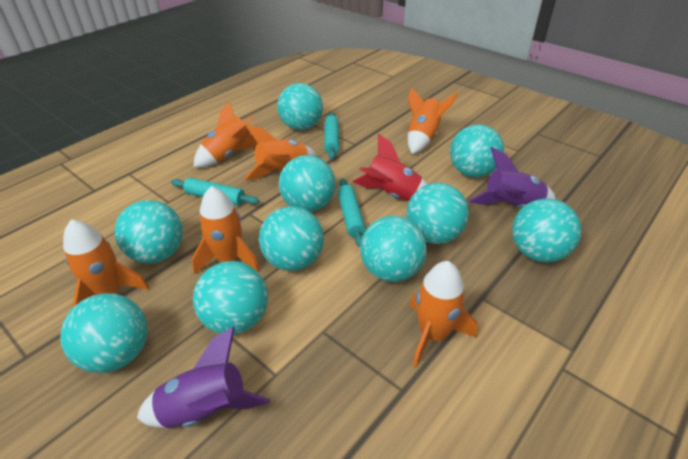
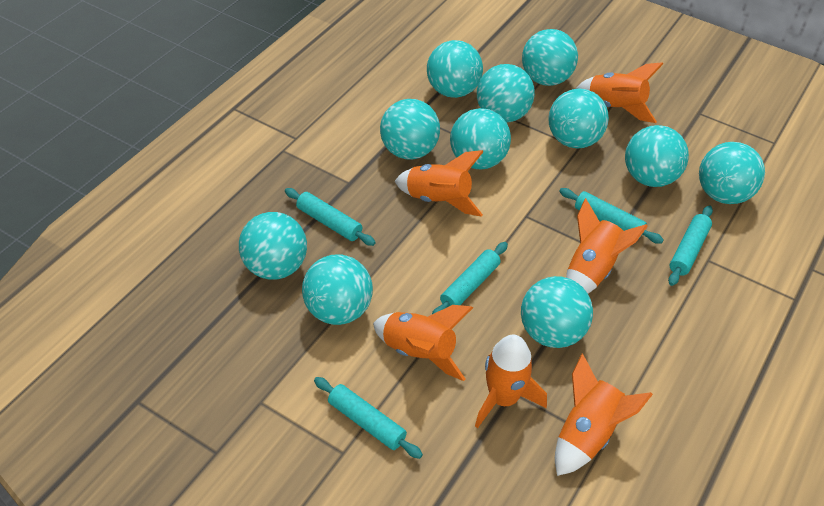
purple rocket: 2 -> 0
red rocket: 1 -> 0
turquoise ball: 10 -> 11
turquoise rolling pin: 3 -> 5

